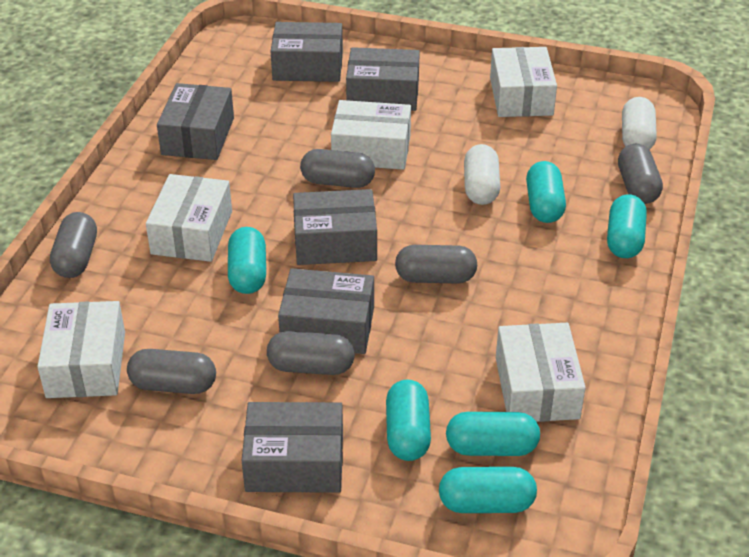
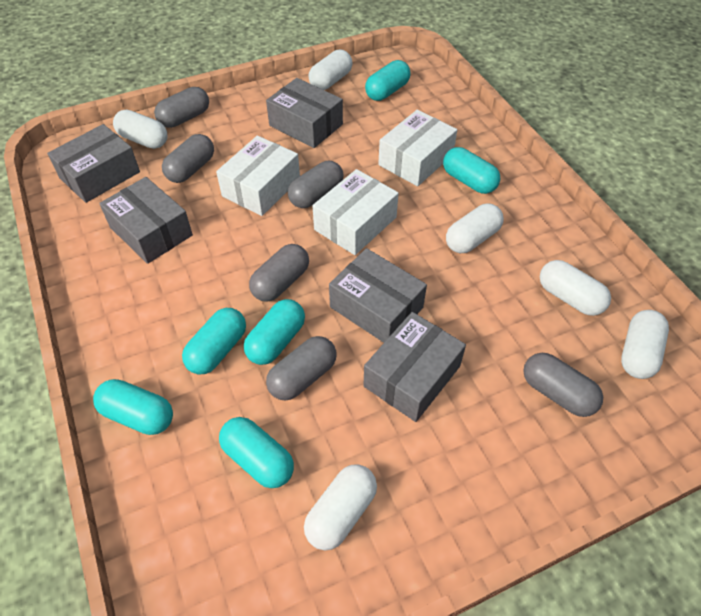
grey box: 6 -> 5
white box: 5 -> 3
white capsule: 2 -> 6

